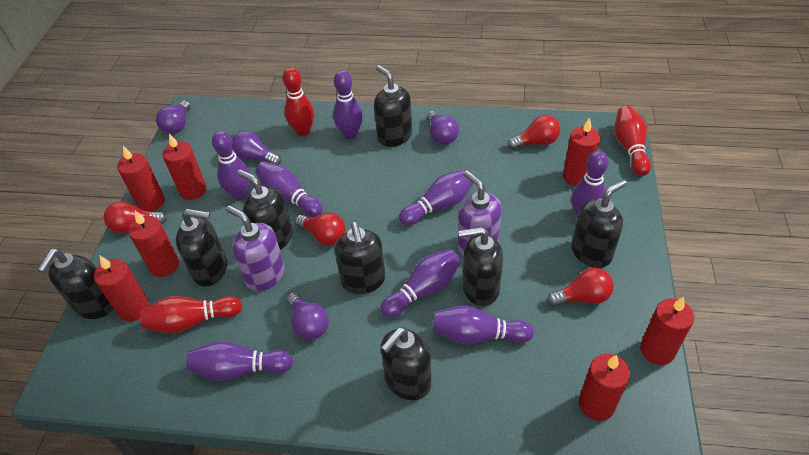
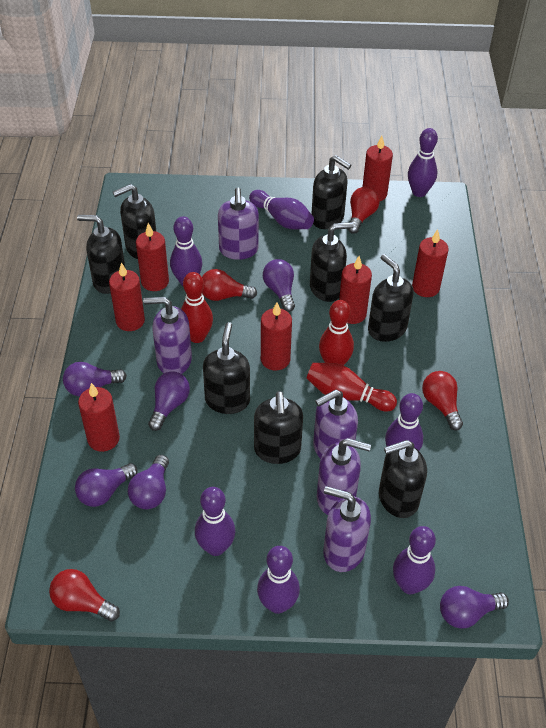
purple bowling pin: 8 -> 7
purple light bulb: 4 -> 6
purple soap dispenser: 2 -> 5

